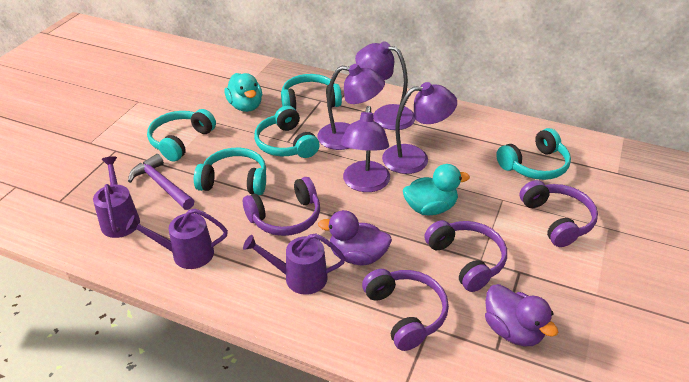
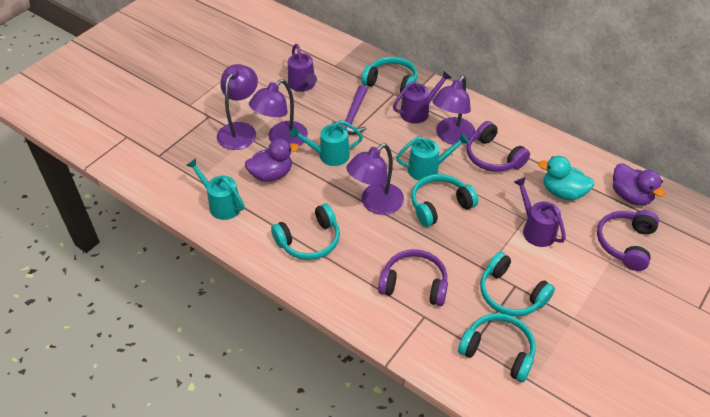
purple headphones: 4 -> 3
turquoise duck: 2 -> 1
turquoise watering can: 0 -> 3

